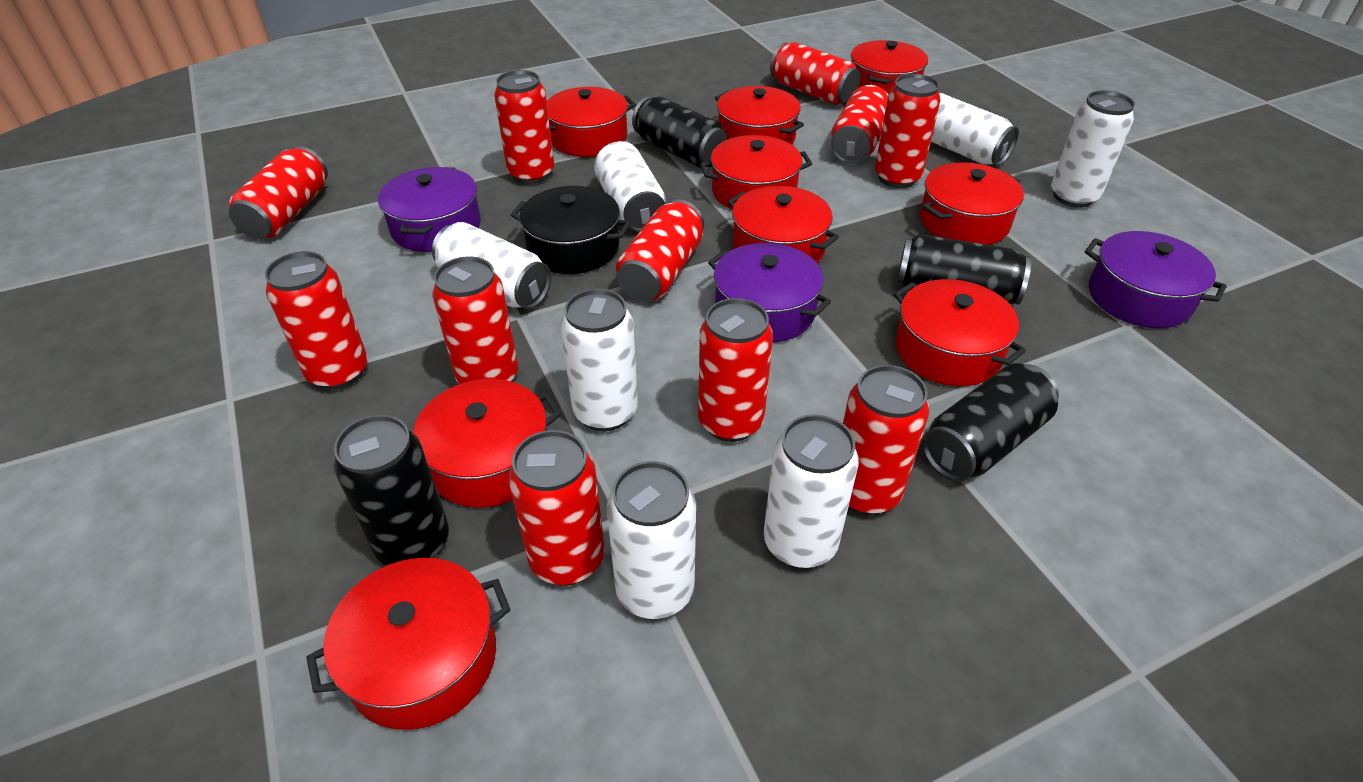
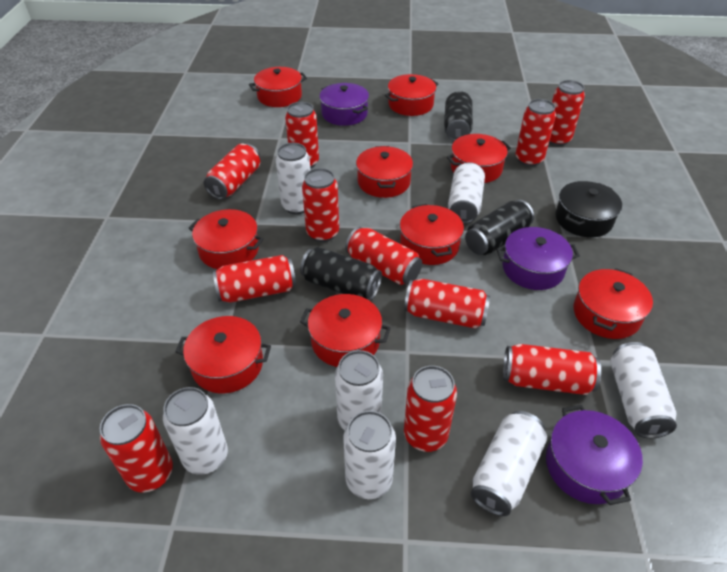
black can: 4 -> 3

